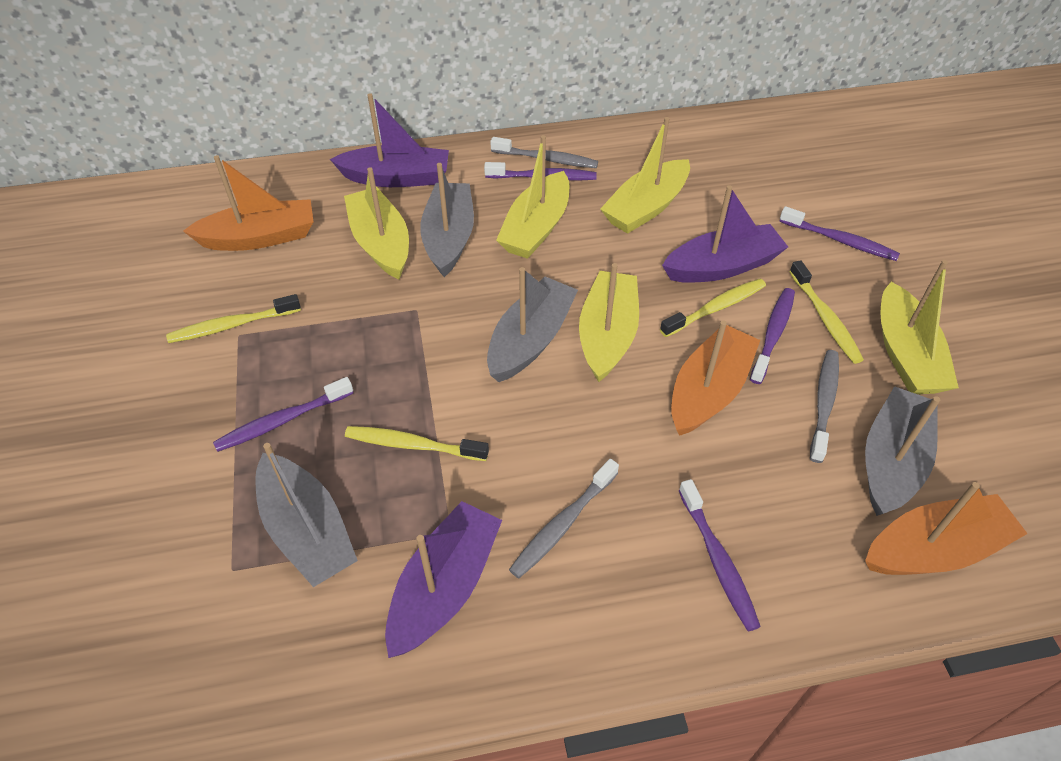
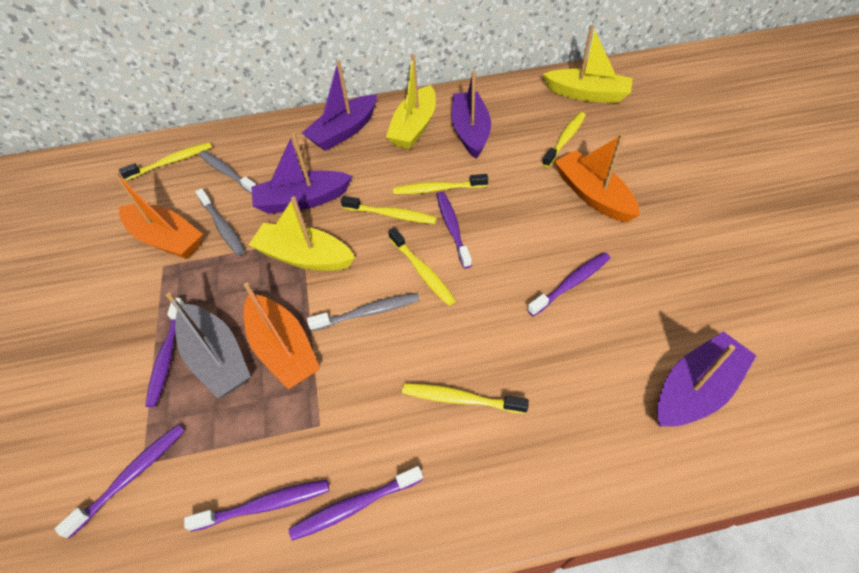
grey boat: 4 -> 1
purple boat: 3 -> 4
purple toothbrush: 5 -> 6
yellow boat: 5 -> 3
yellow toothbrush: 4 -> 6

